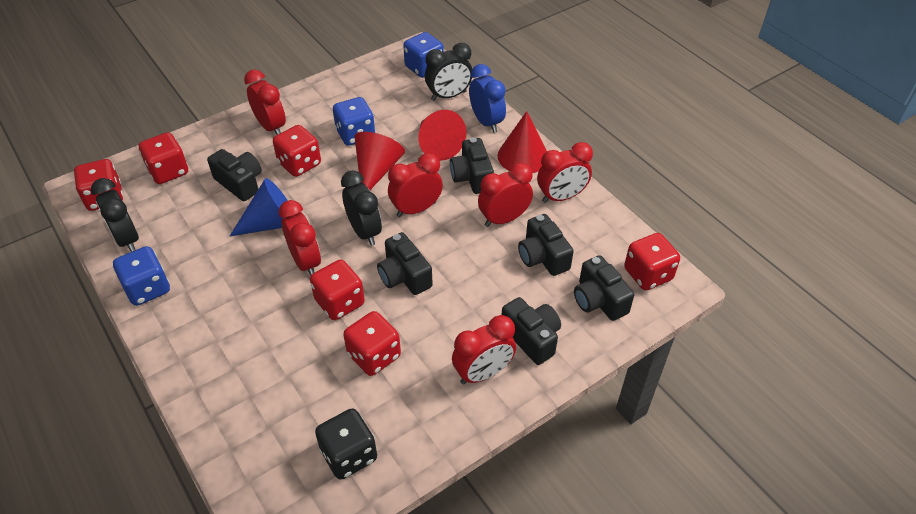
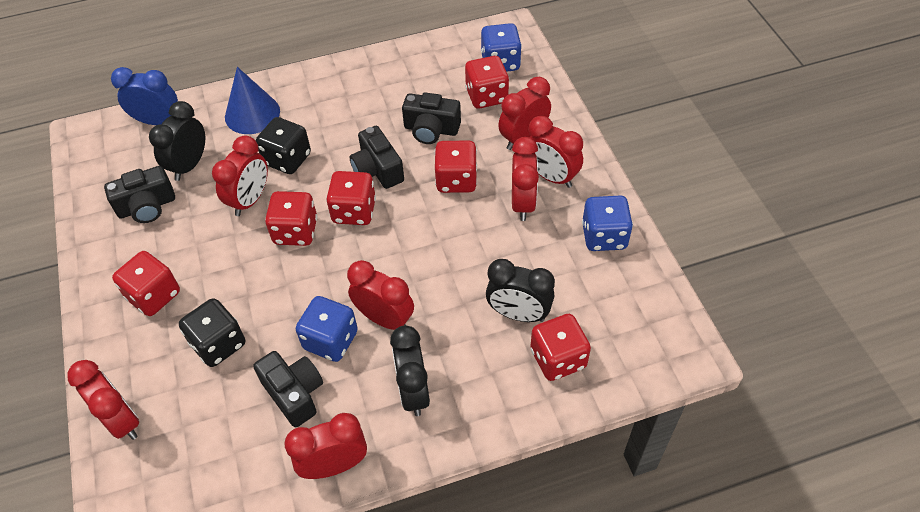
black camera: 6 -> 4
black dice: 1 -> 2
red clock: 6 -> 7
red cone: 3 -> 0

